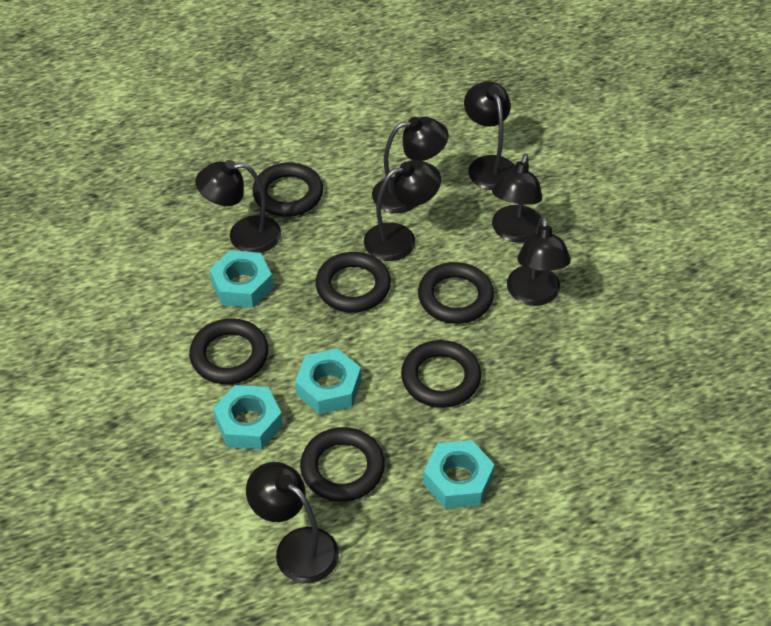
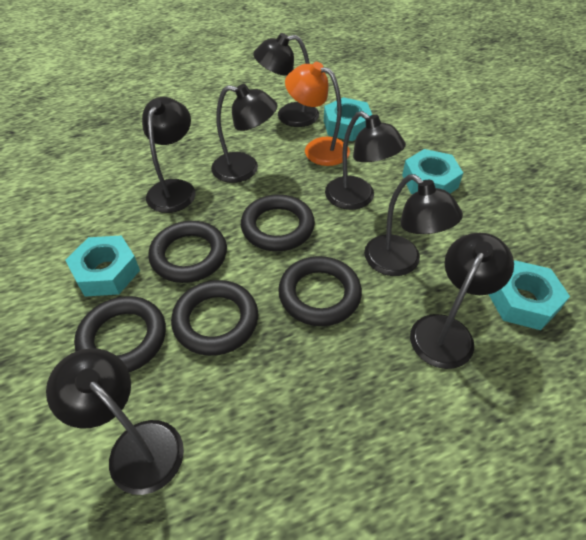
black ring: 6 -> 5
orange lamp: 0 -> 1

